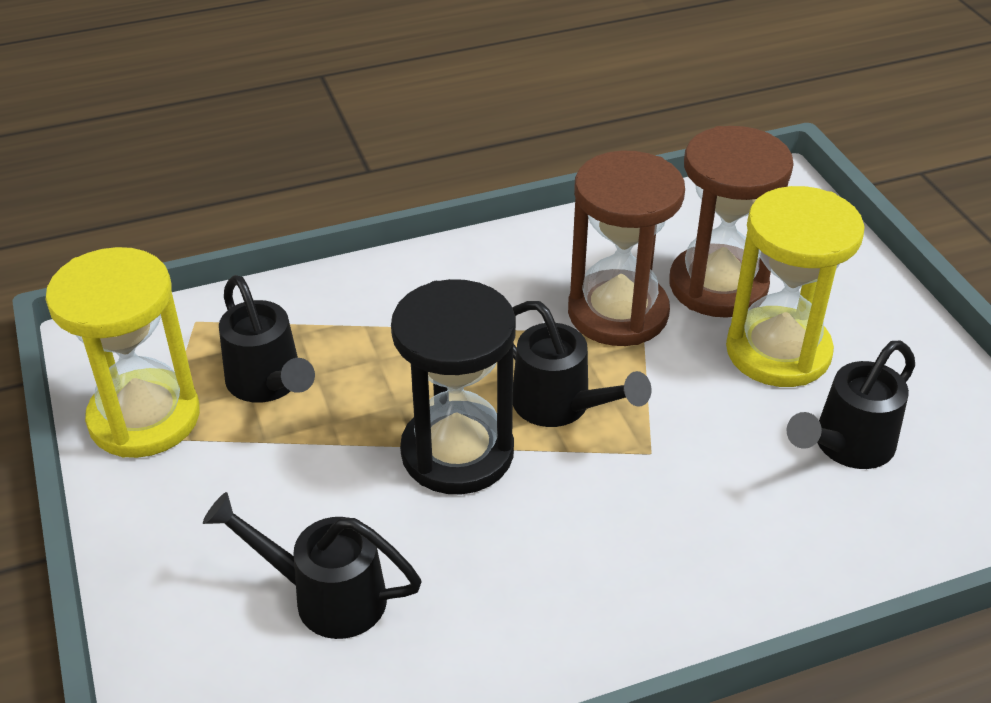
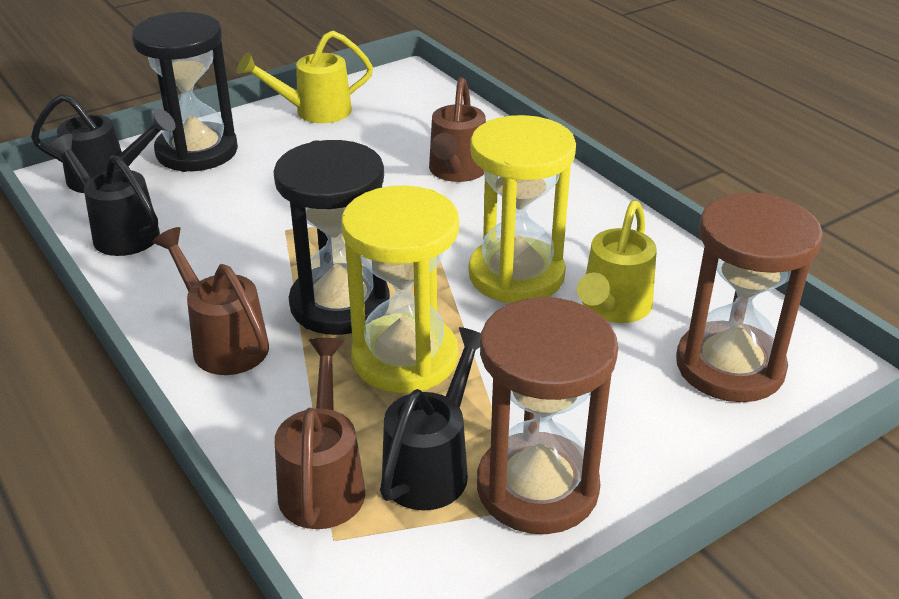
black hourglass: 1 -> 2
black watering can: 4 -> 3
brown watering can: 0 -> 3
yellow watering can: 0 -> 2

